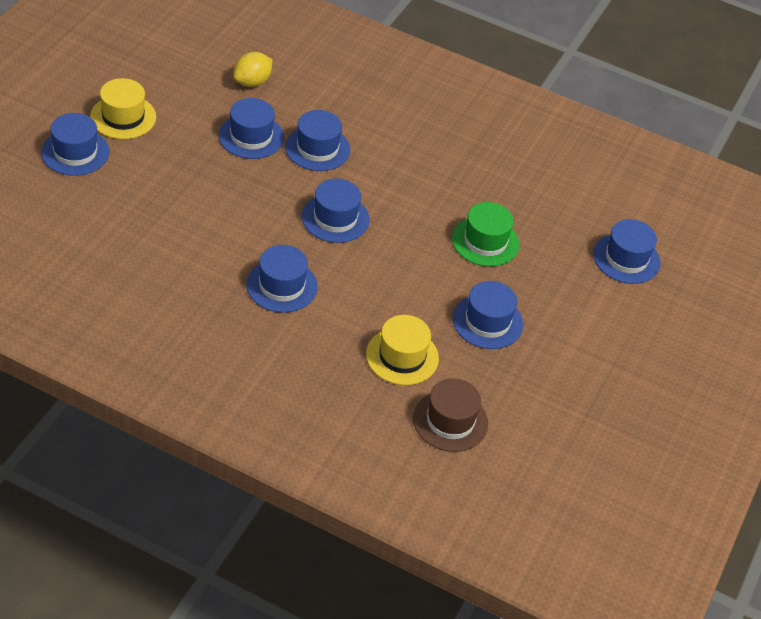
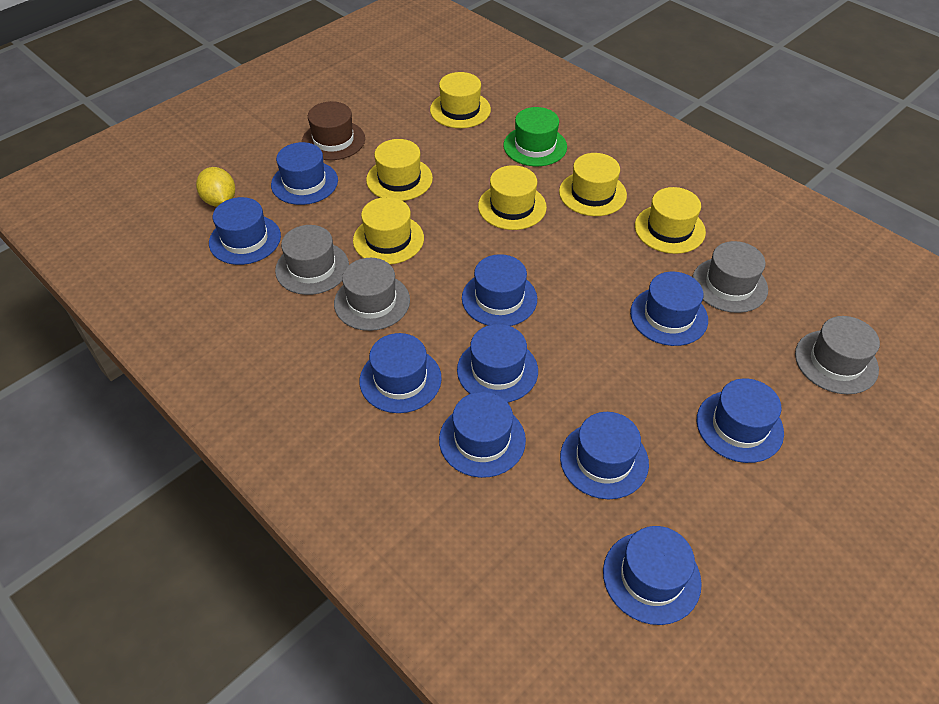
blue hat: 7 -> 10
grey hat: 0 -> 4
yellow hat: 2 -> 6

